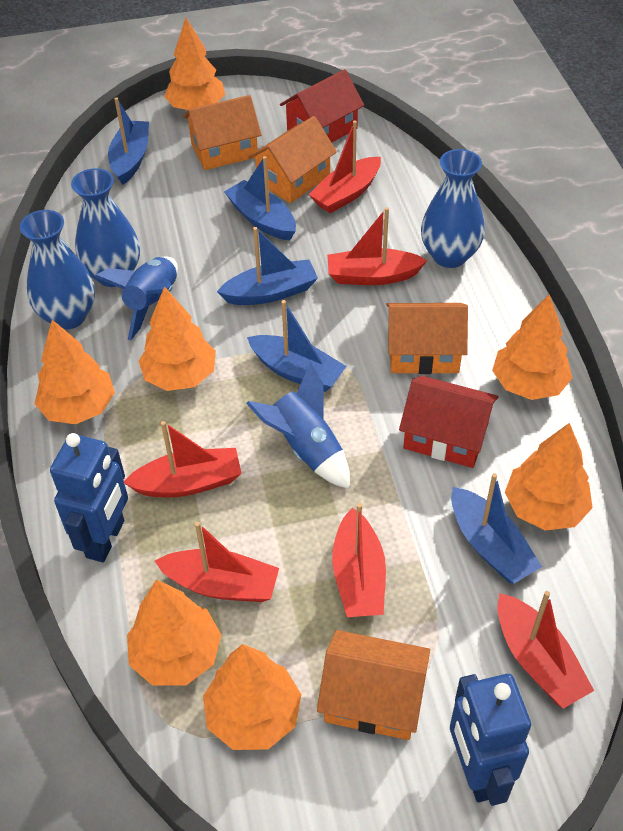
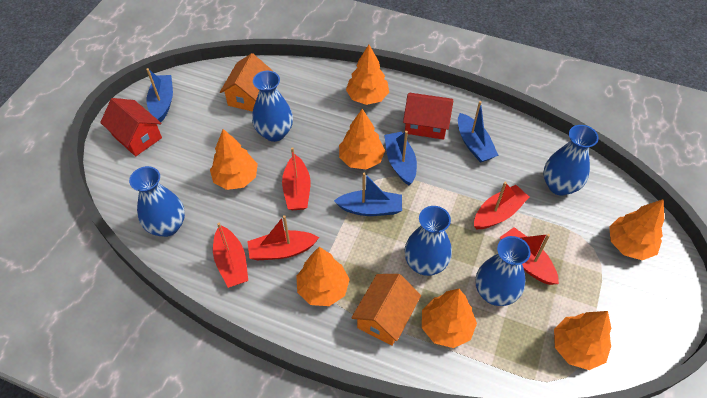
blue boat: 5 -> 4
blue robot: 2 -> 0
blue rocket: 2 -> 0
blue vase: 3 -> 5
orange house: 4 -> 2
red boat: 6 -> 5

